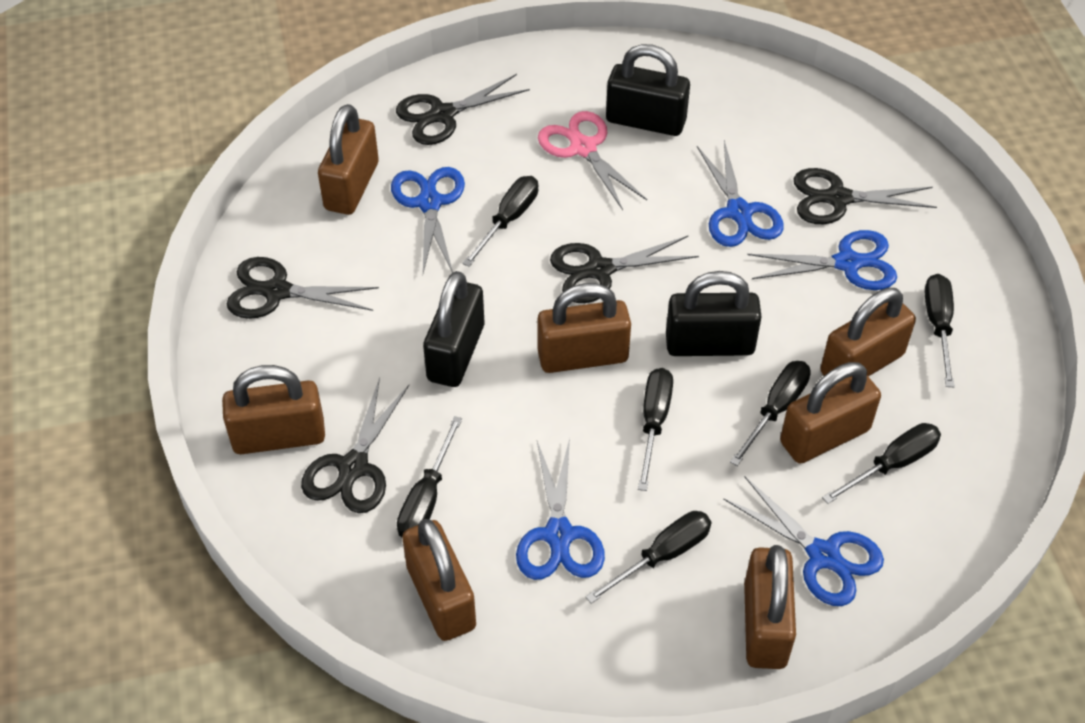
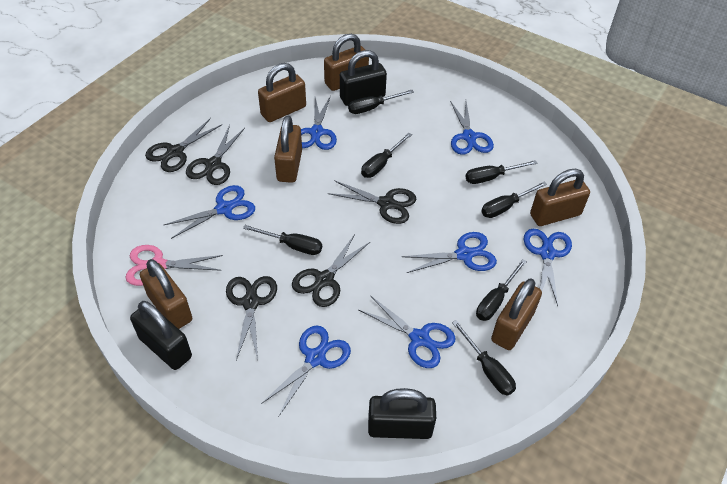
blue scissors: 5 -> 7
brown padlock: 7 -> 6

